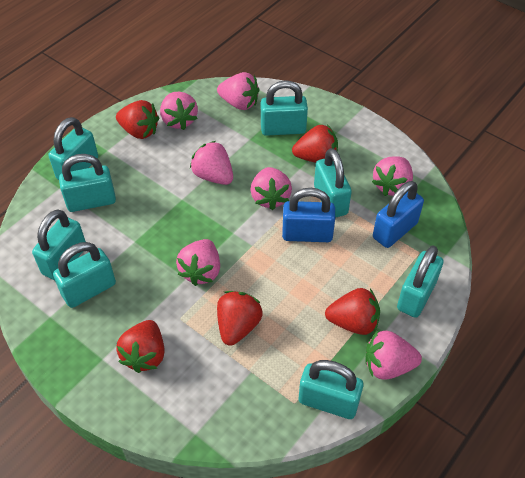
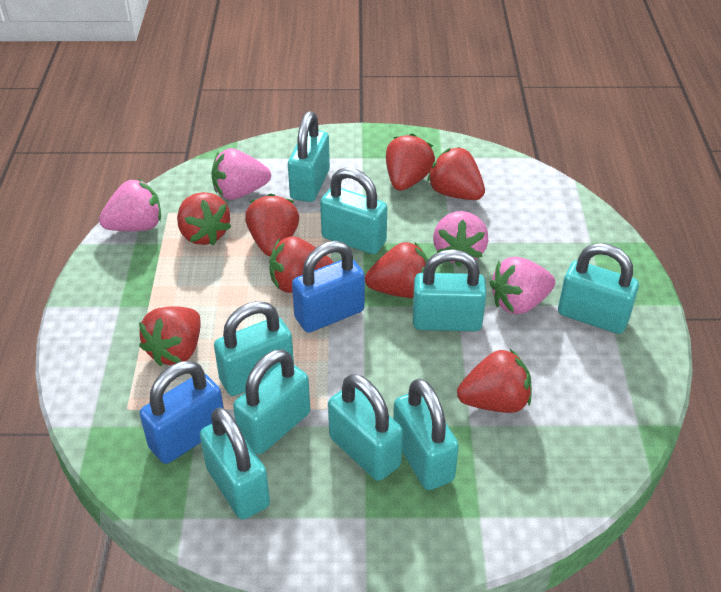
pink strawberry: 7 -> 4
red strawberry: 5 -> 8
turquoise padlock: 8 -> 9

